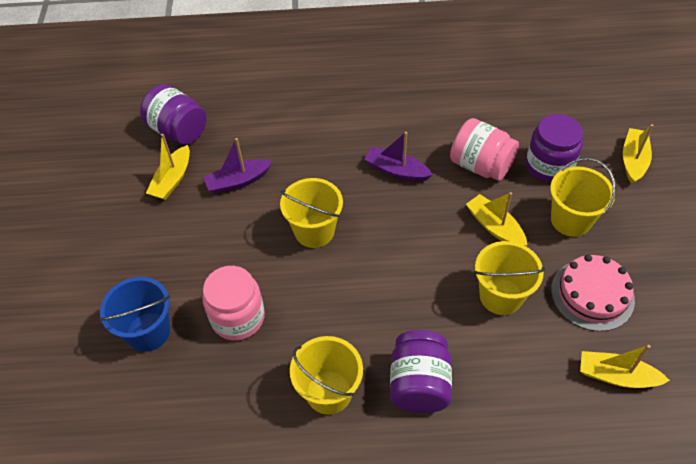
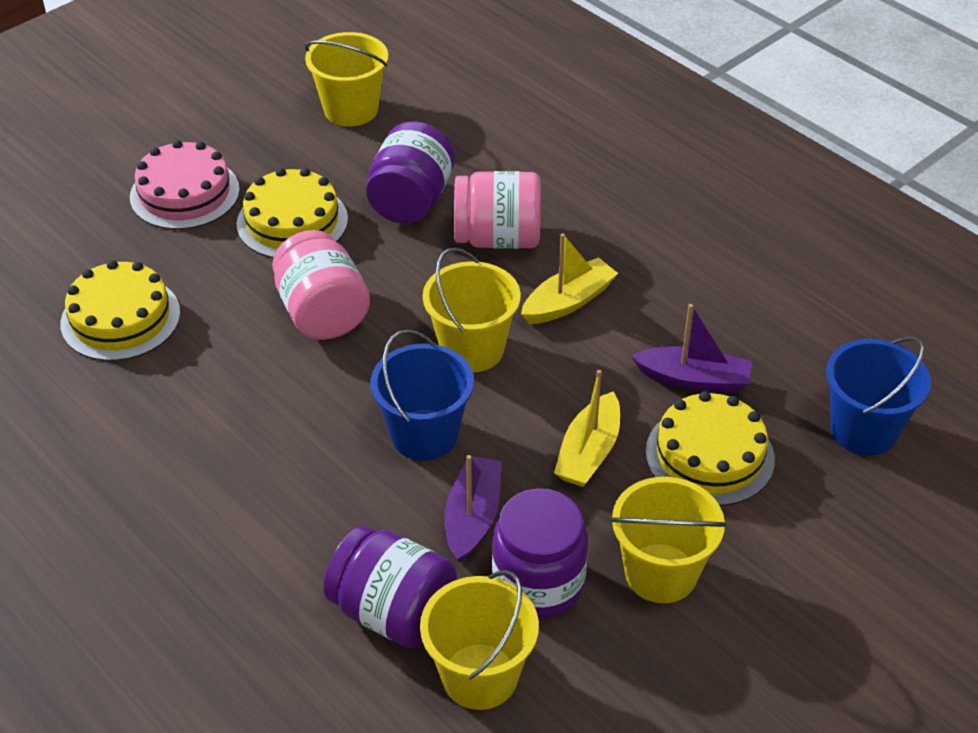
blue bucket: 1 -> 2
yellow boat: 4 -> 2
yellow cake: 0 -> 3

